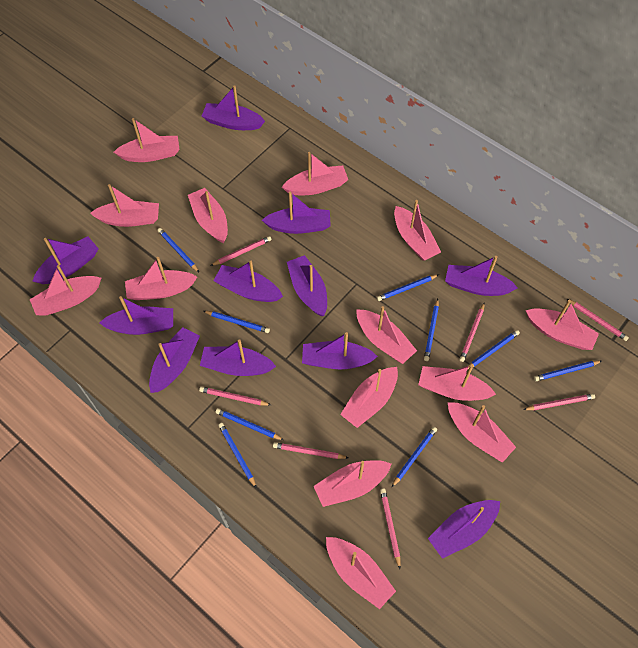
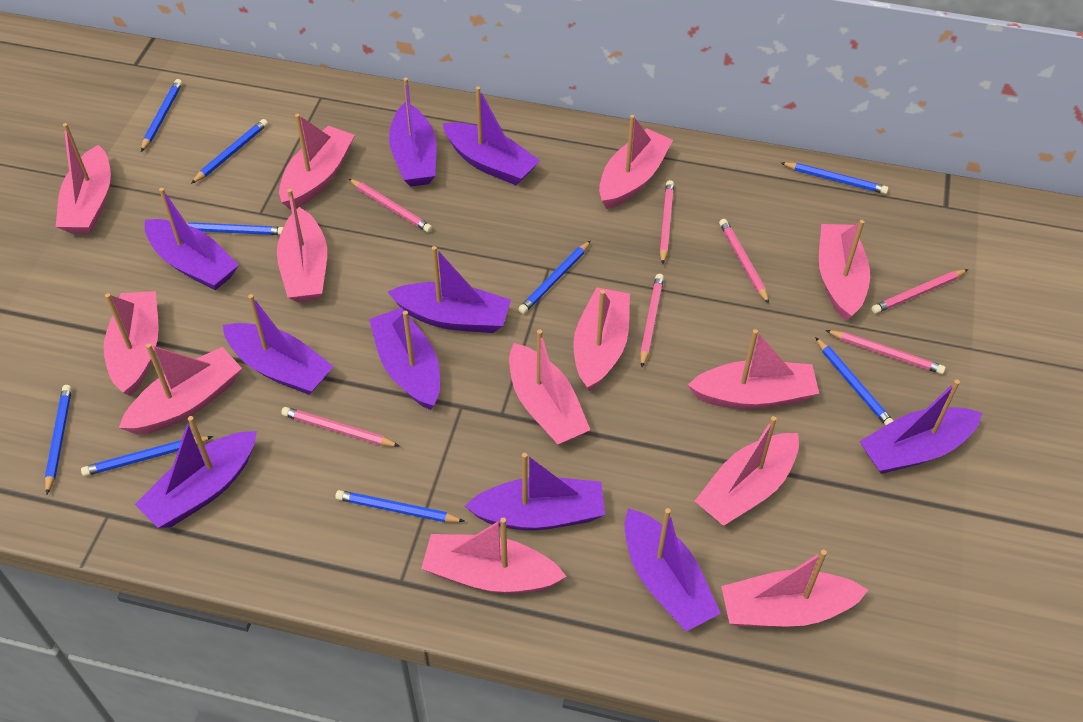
pink boat: 14 -> 13
purple boat: 11 -> 10

